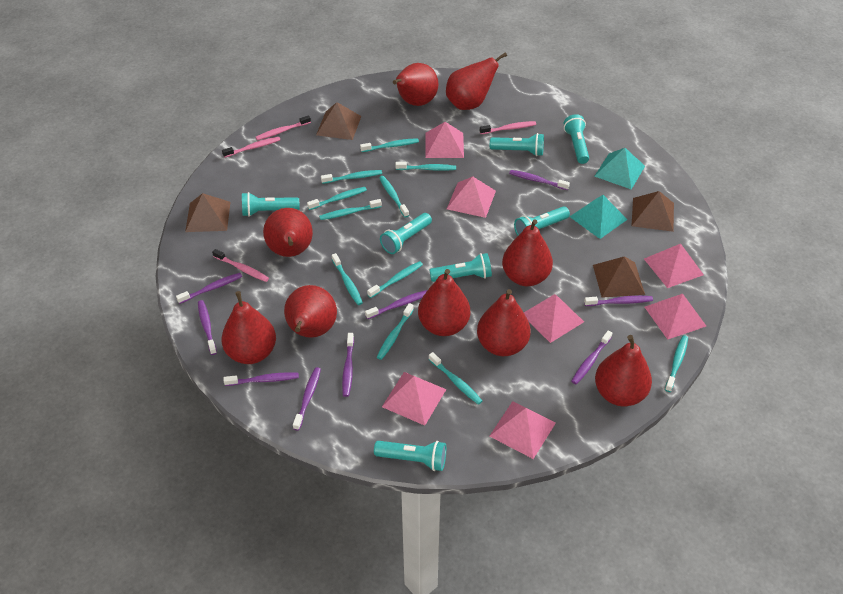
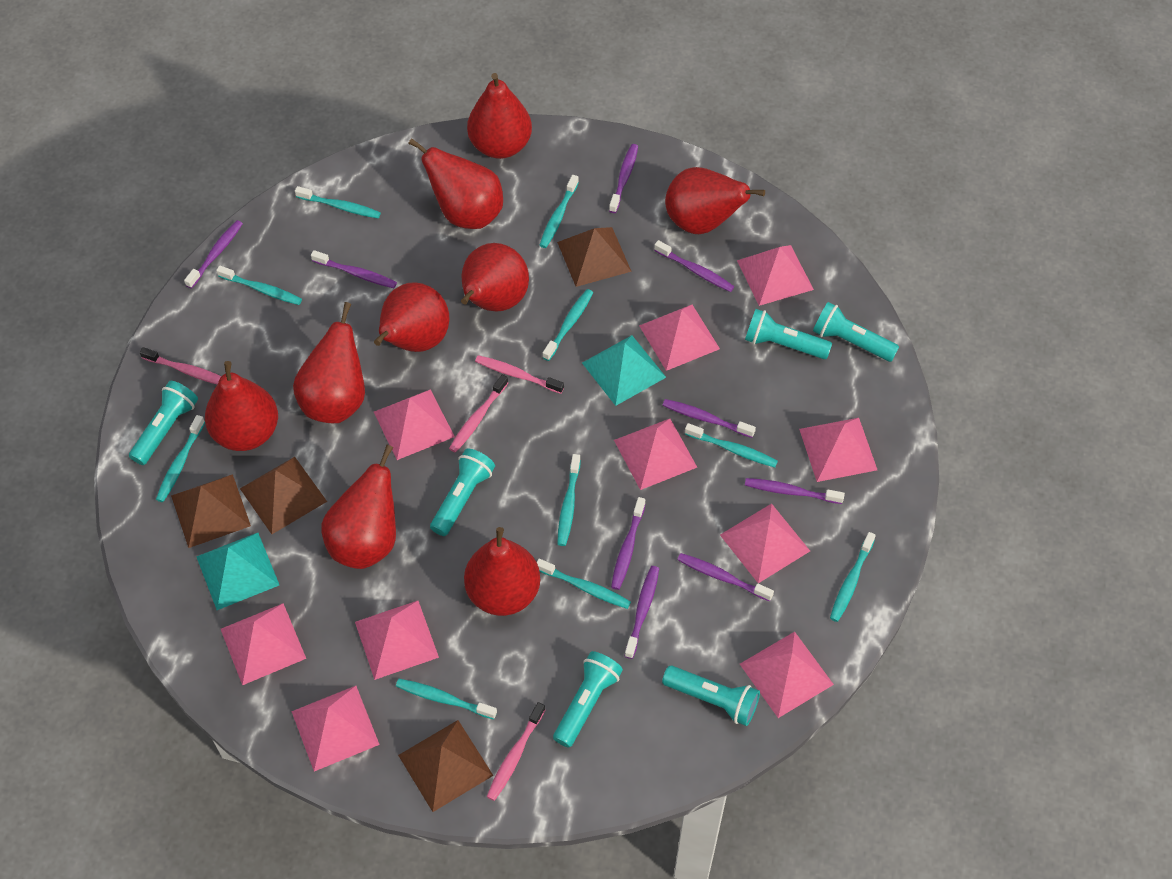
pink pyramid: 7 -> 10
turquoise flashlight: 7 -> 6
turquoise toothbrush: 11 -> 10

